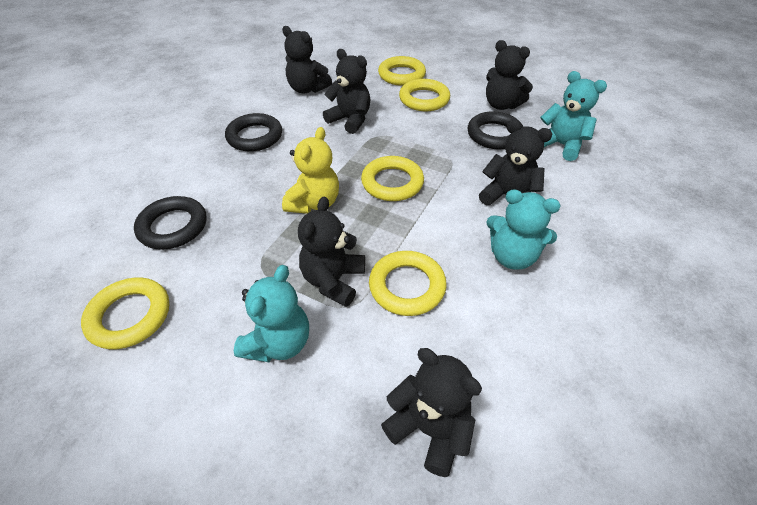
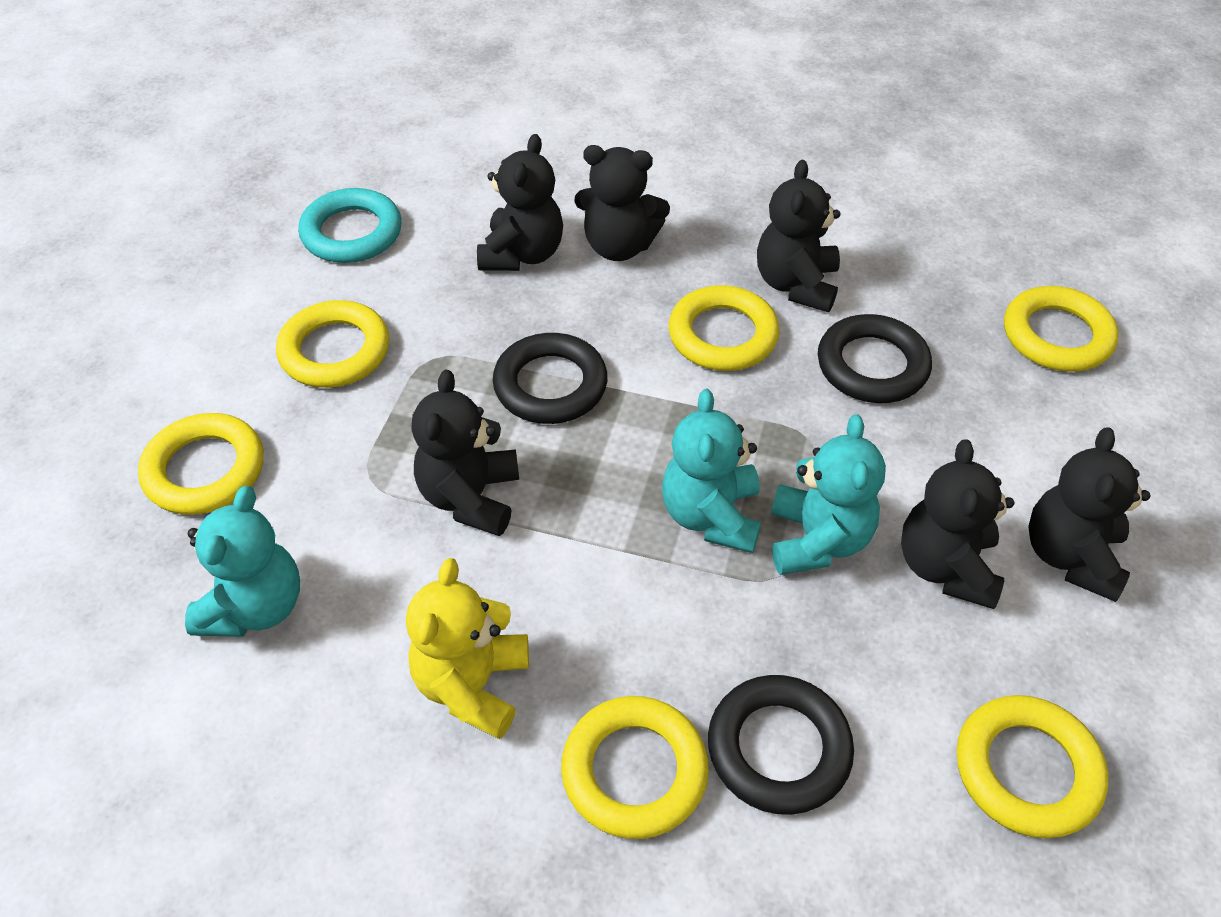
turquoise ring: 0 -> 1
yellow ring: 5 -> 6

